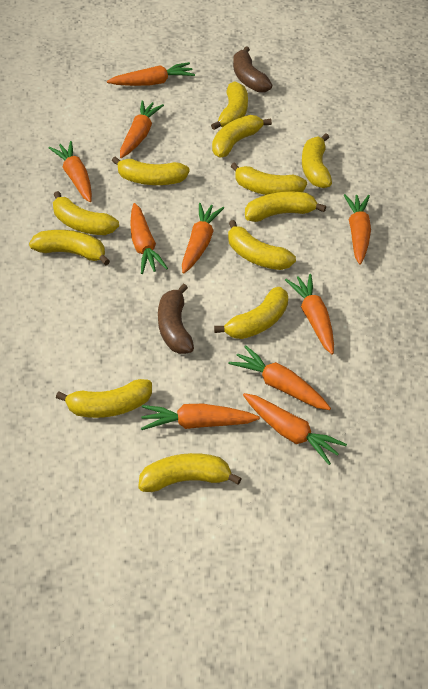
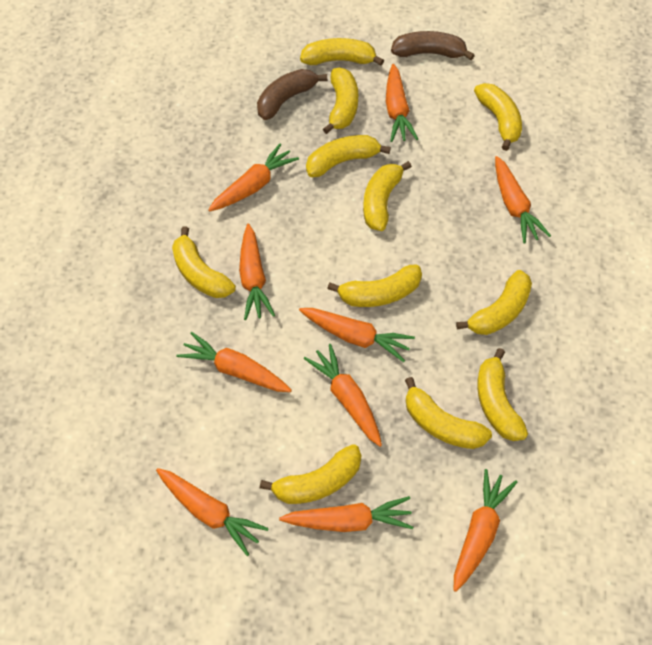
yellow banana: 12 -> 11

